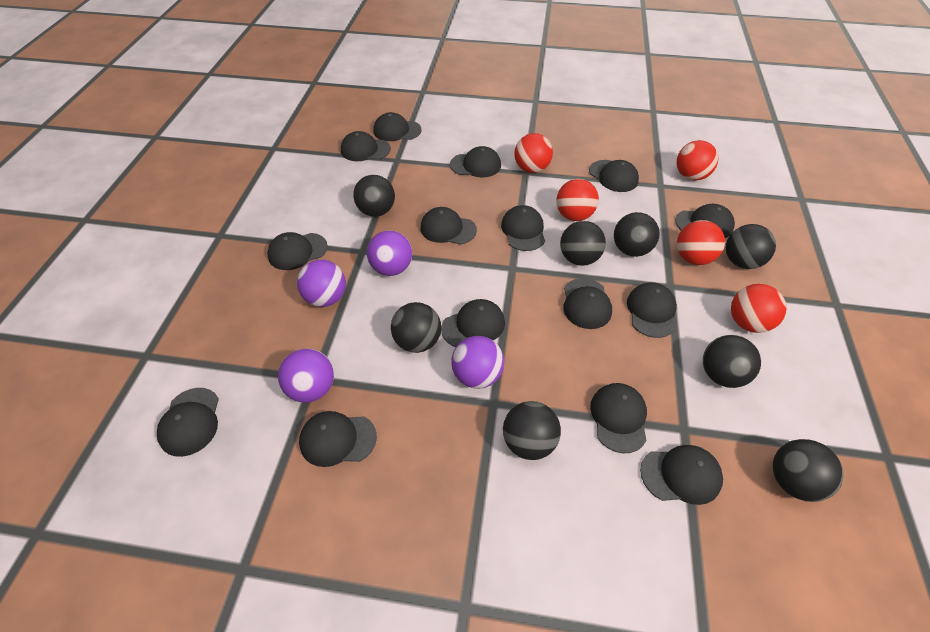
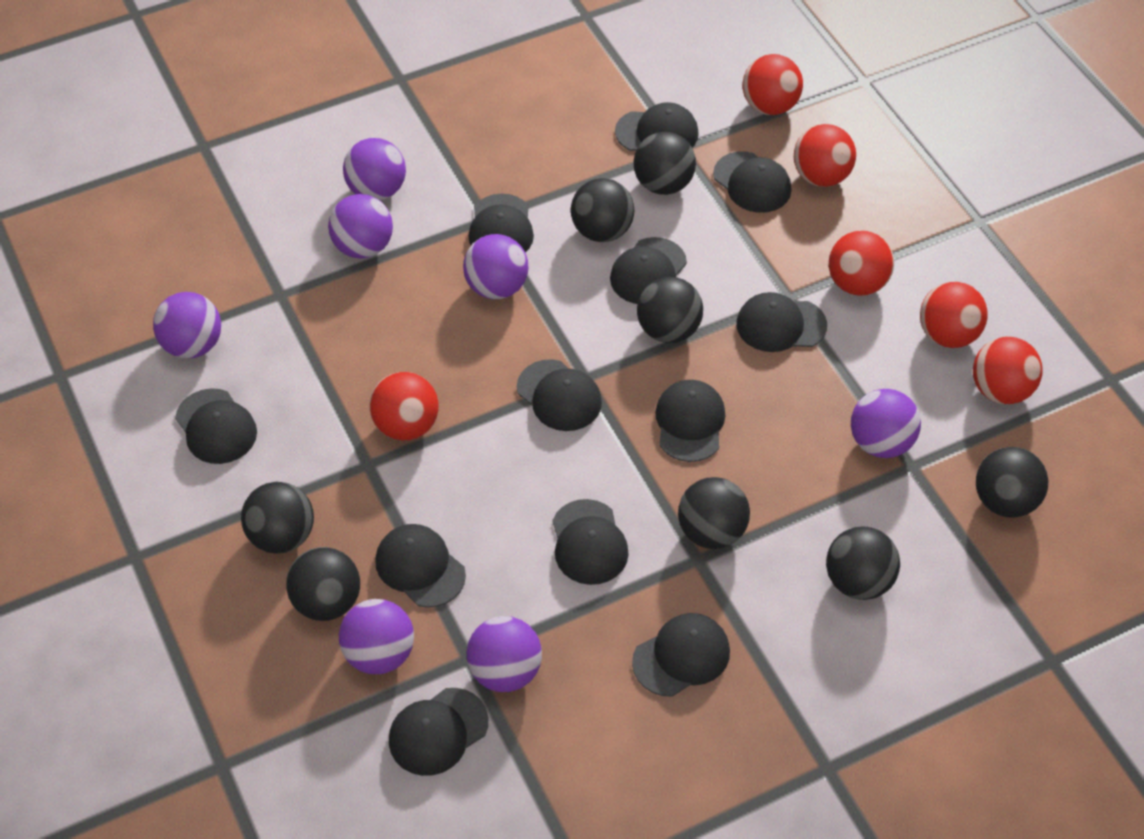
black cap: 15 -> 12
purple ball: 4 -> 7
red ball: 5 -> 6

